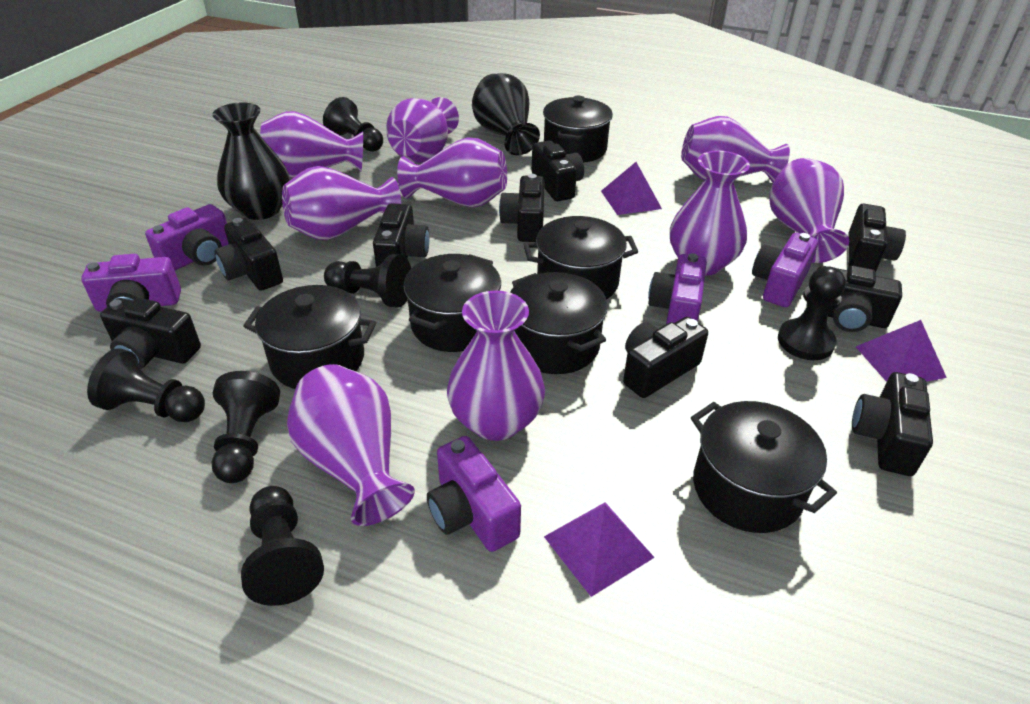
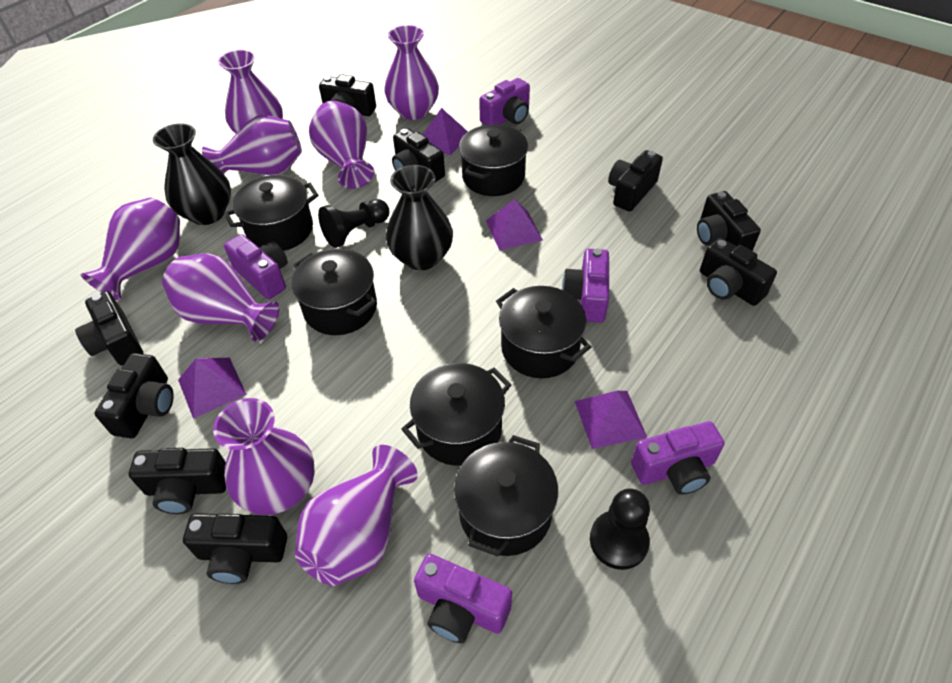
black pawn: 6 -> 2
purple pyramid: 3 -> 4
purple vase: 9 -> 8

